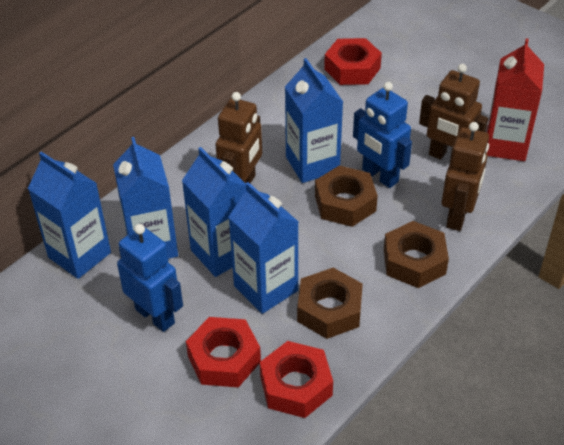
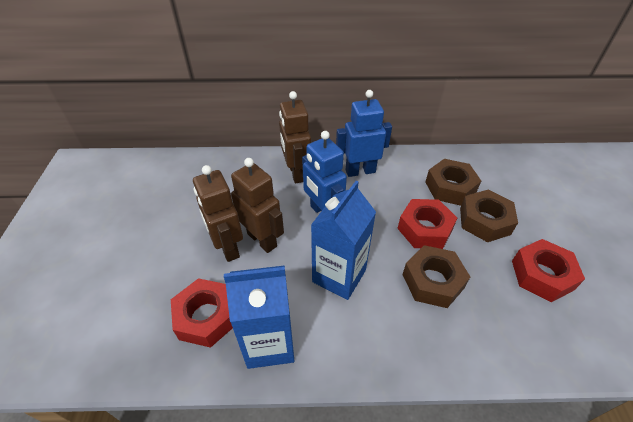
blue carton: 5 -> 2
red carton: 1 -> 0

